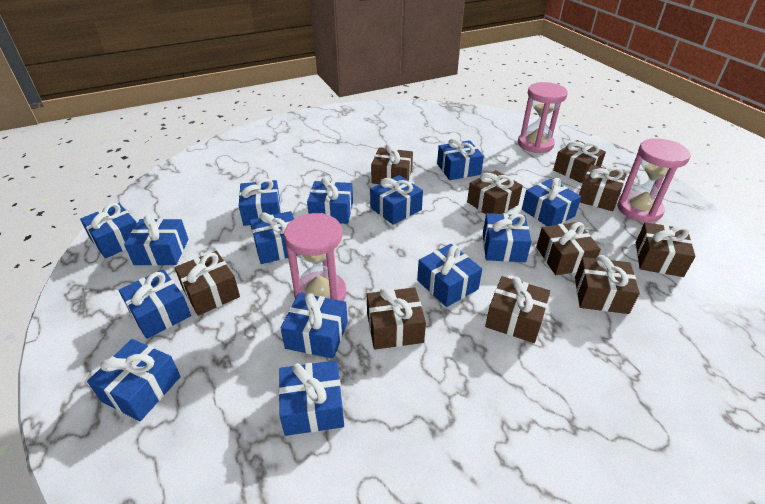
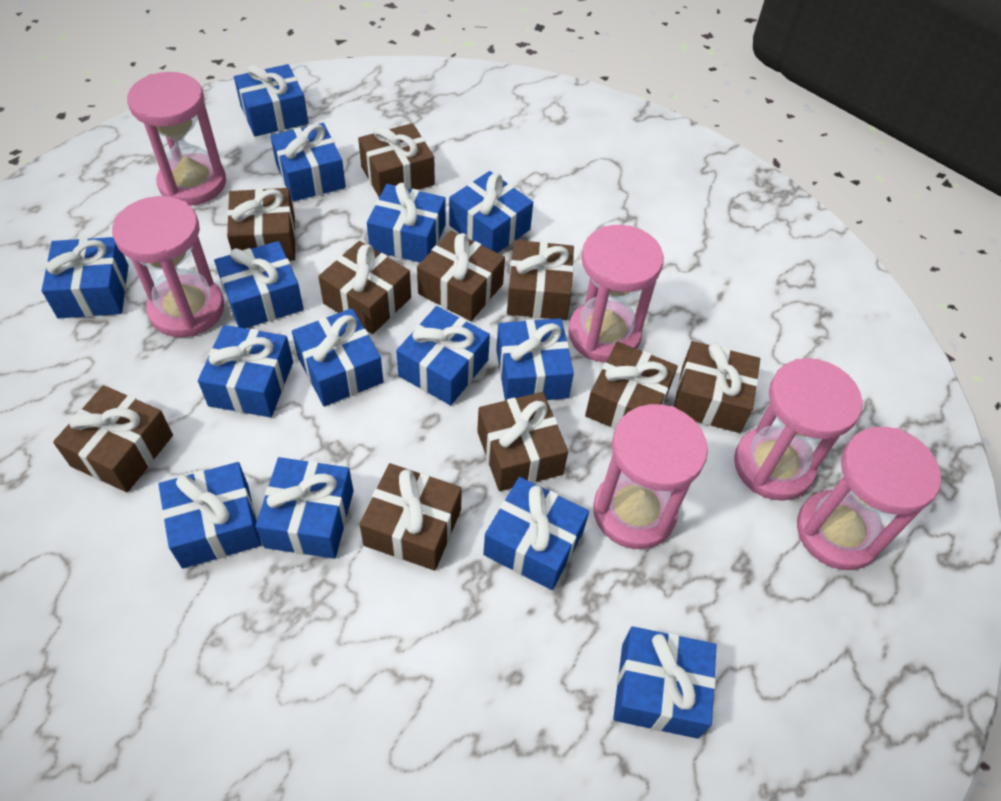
pink hourglass: 3 -> 6

